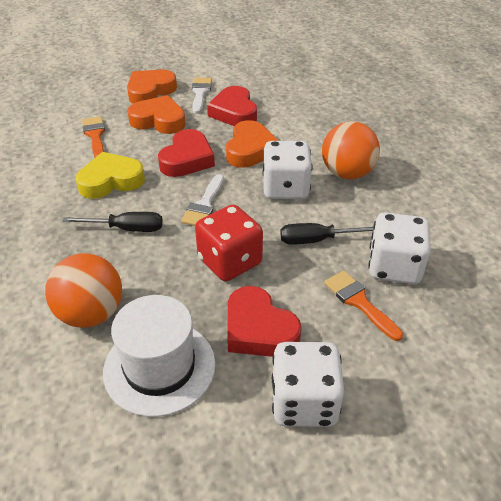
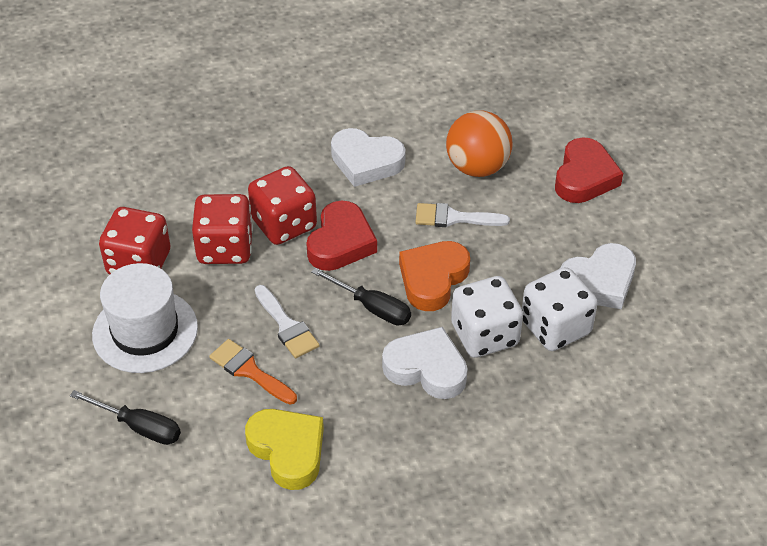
orange ball: 2 -> 1
orange brush: 2 -> 1
orange heart: 3 -> 1
red dice: 1 -> 3
red heart: 3 -> 2
white dice: 3 -> 2
white heart: 0 -> 3

